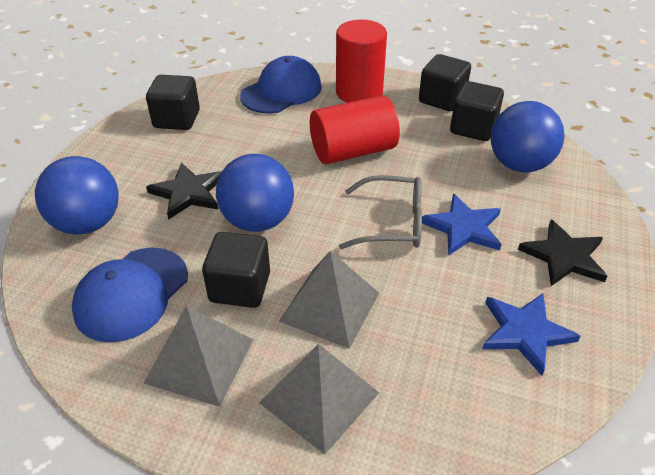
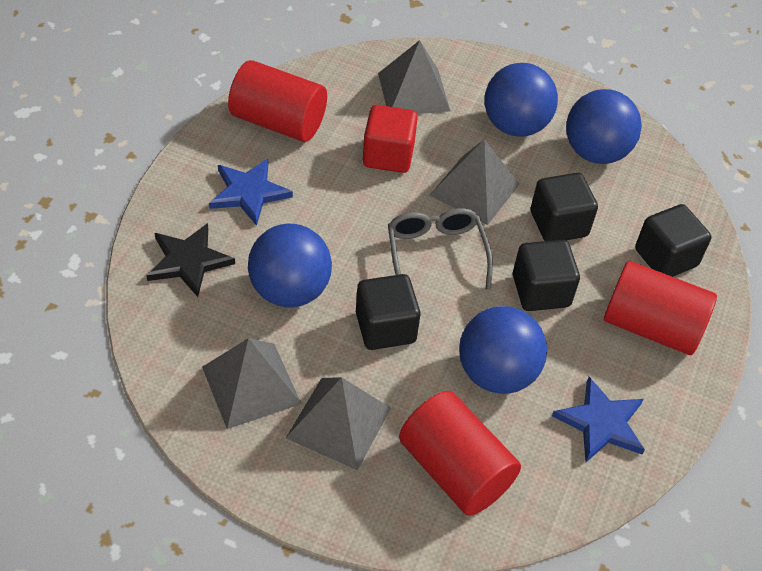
black star: 2 -> 1
blue ball: 3 -> 4
blue cap: 2 -> 0
grey pyramid: 3 -> 4
red cube: 0 -> 1
red cylinder: 2 -> 3

